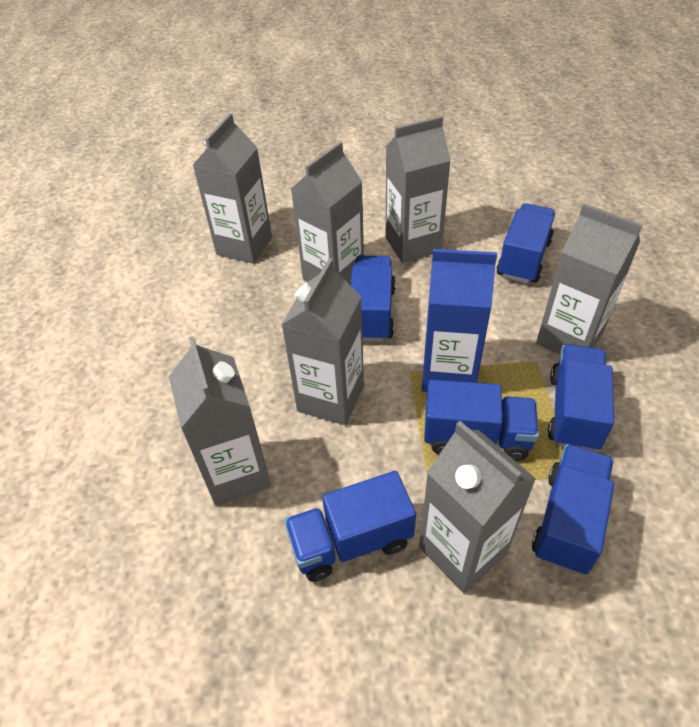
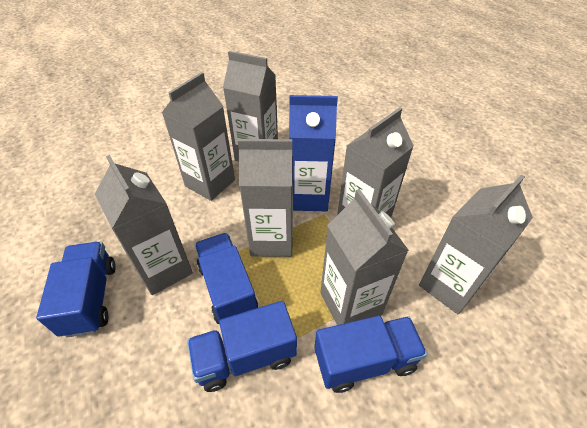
blue truck: 6 -> 4

